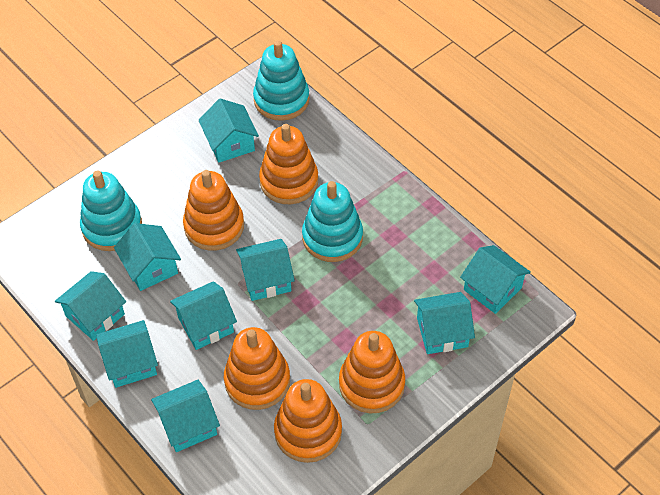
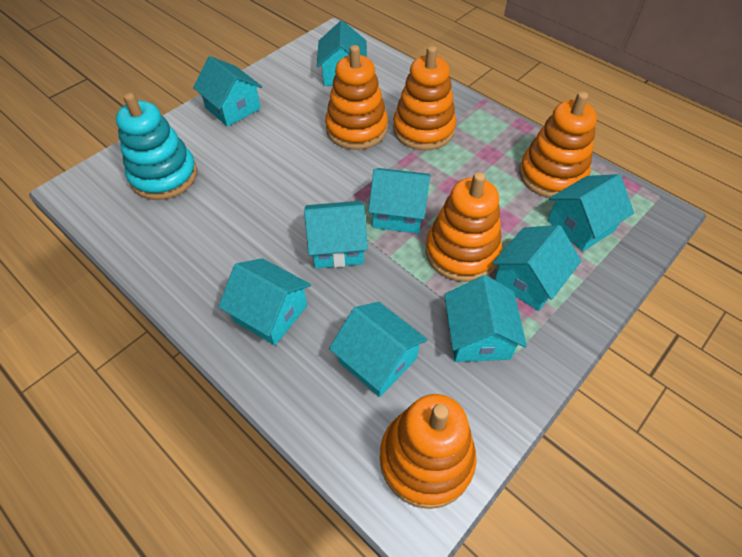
turquoise stacking toy: 3 -> 1

